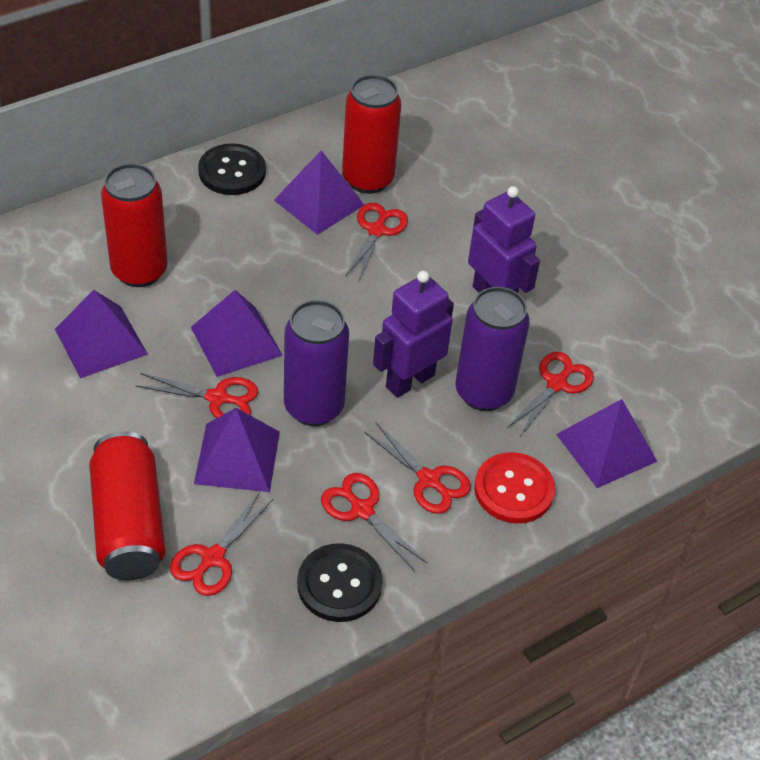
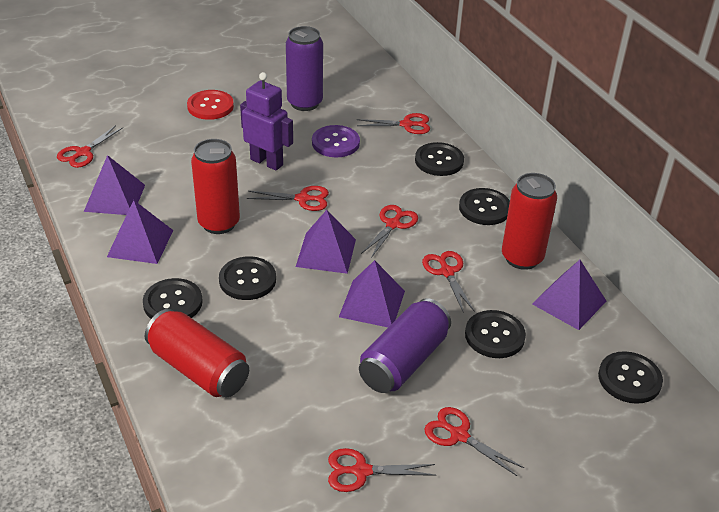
black button: 2 -> 6
purple button: 0 -> 1
purple robot: 2 -> 1
red scissors: 6 -> 7

